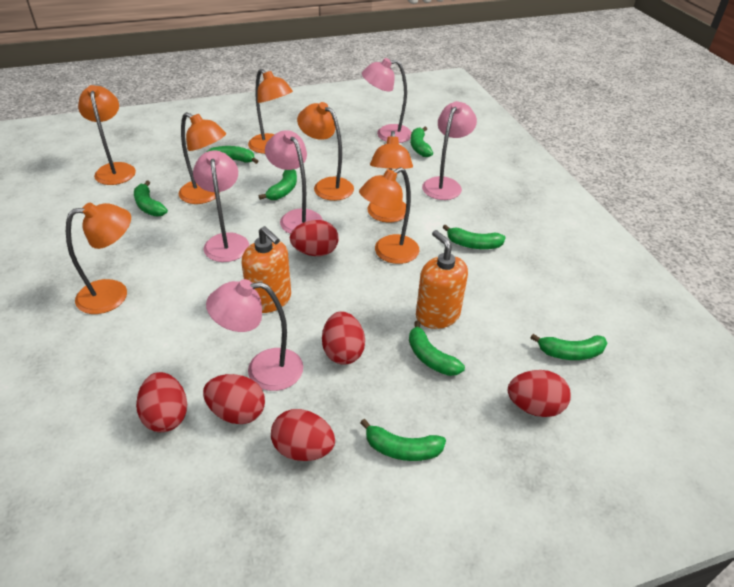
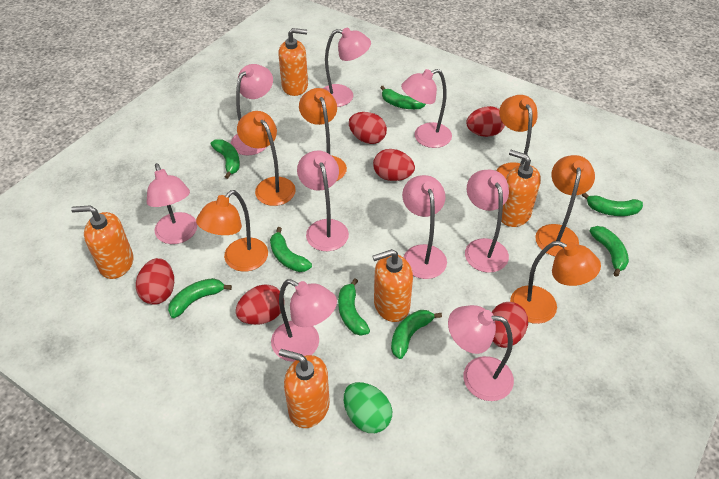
green egg: 0 -> 1
orange lamp: 7 -> 6
orange soap dispenser: 2 -> 5
pink lamp: 5 -> 9

